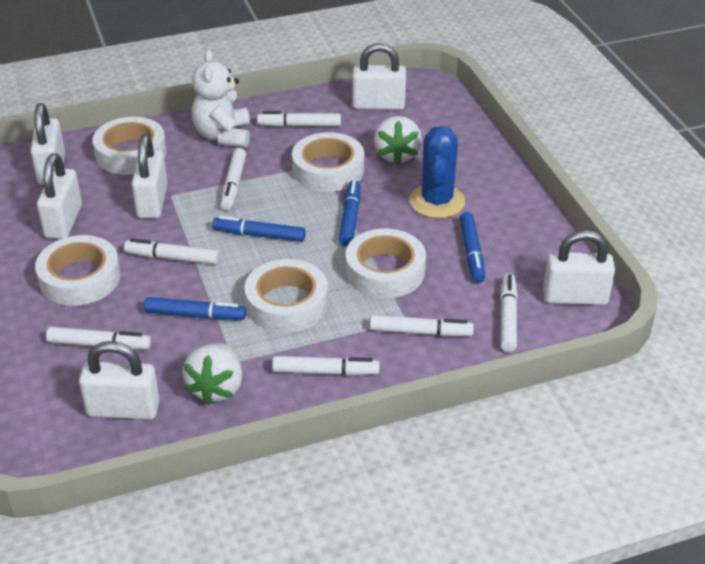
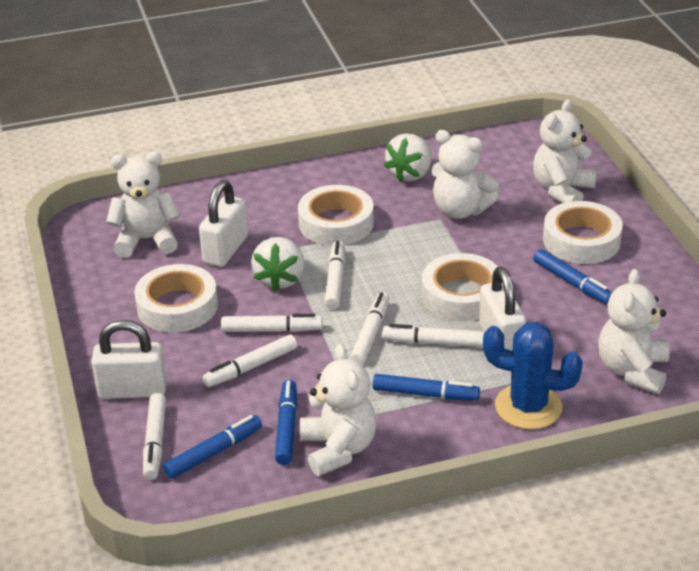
white marker: 7 -> 6
white padlock: 6 -> 3
white tape: 5 -> 4
white teddy bear: 1 -> 5

